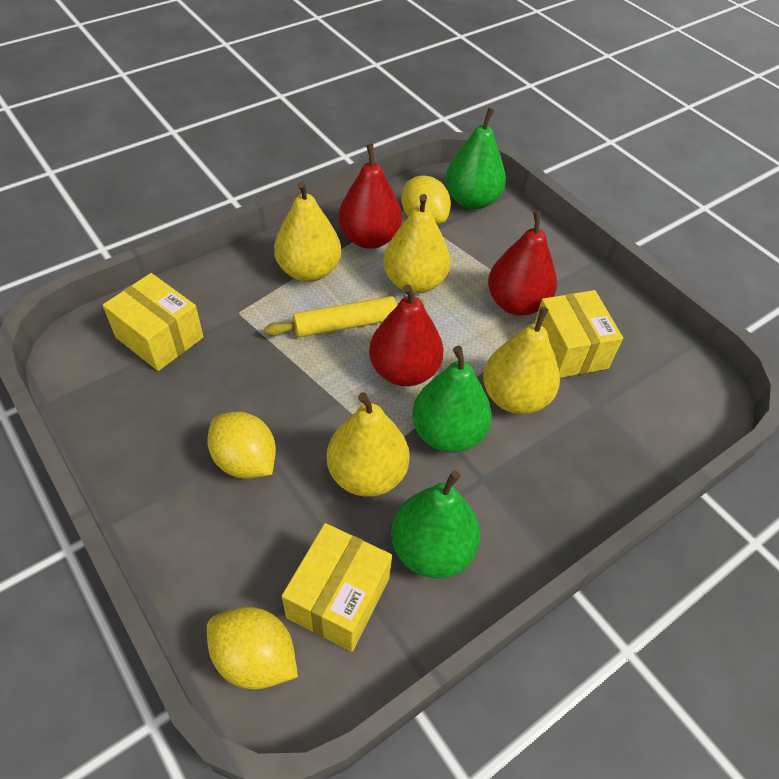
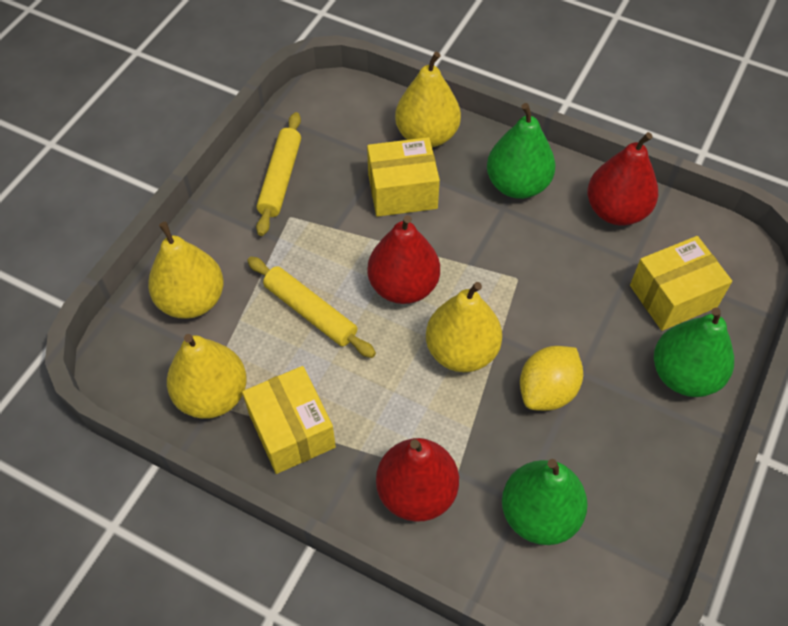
yellow lemon: 3 -> 1
yellow rolling pin: 1 -> 2

